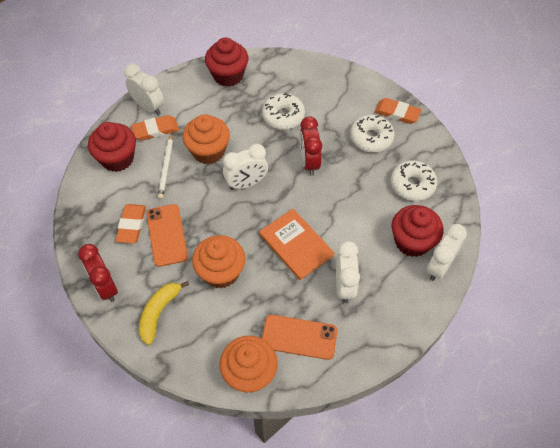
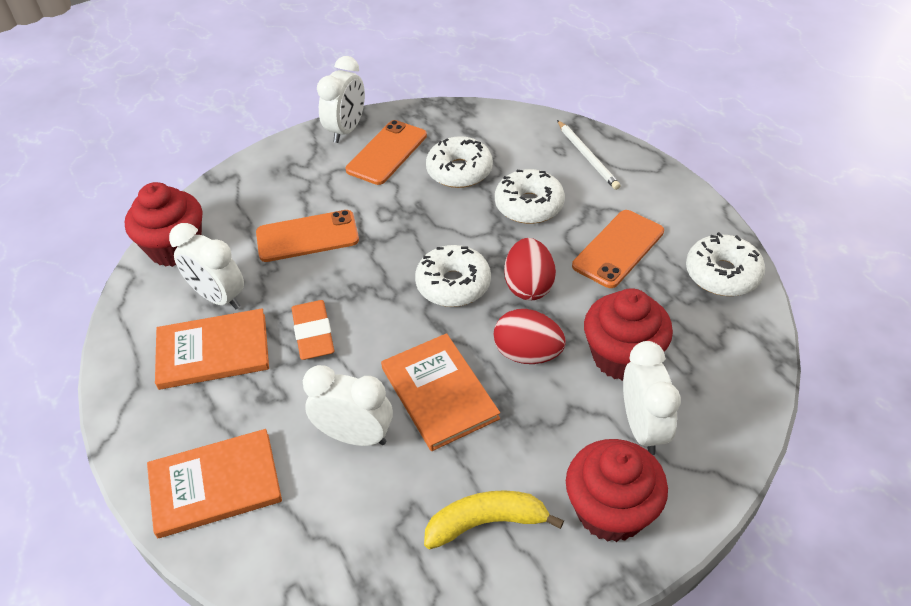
orange book: 1 -> 3
orange cupcake: 3 -> 0
orange eraser: 3 -> 1
orange phone: 2 -> 3
red clock: 2 -> 0
red egg: 0 -> 2
white donut: 3 -> 4

